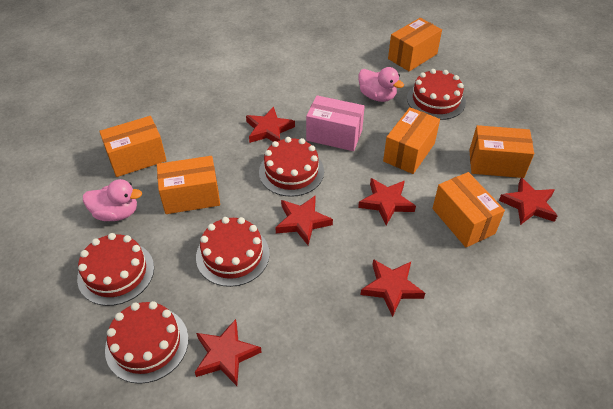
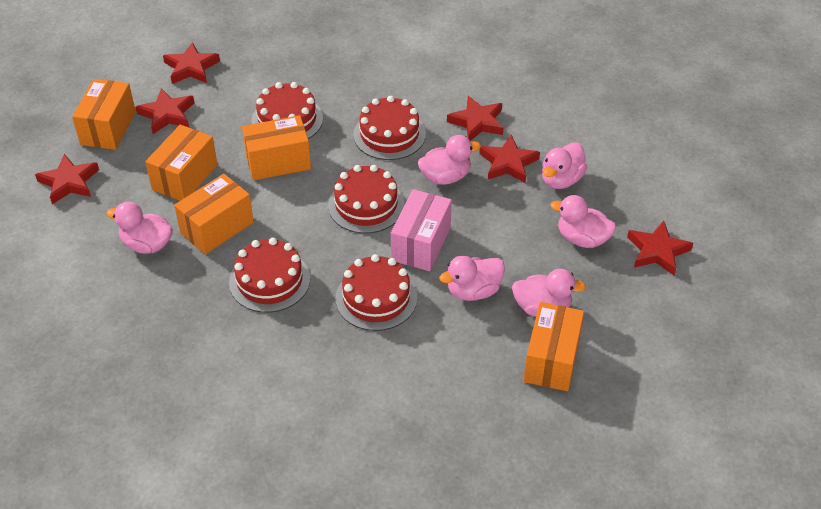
orange box: 6 -> 5
pink duck: 2 -> 6

